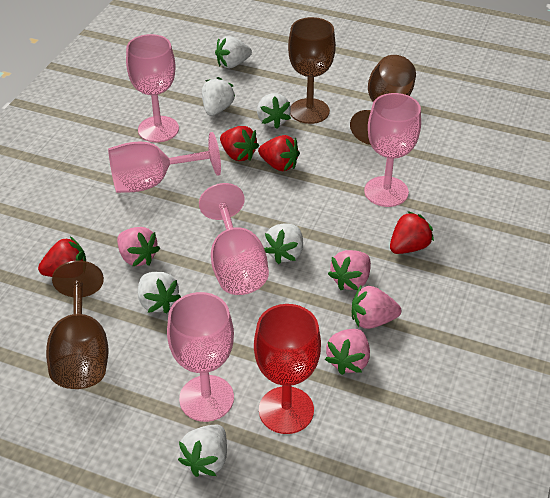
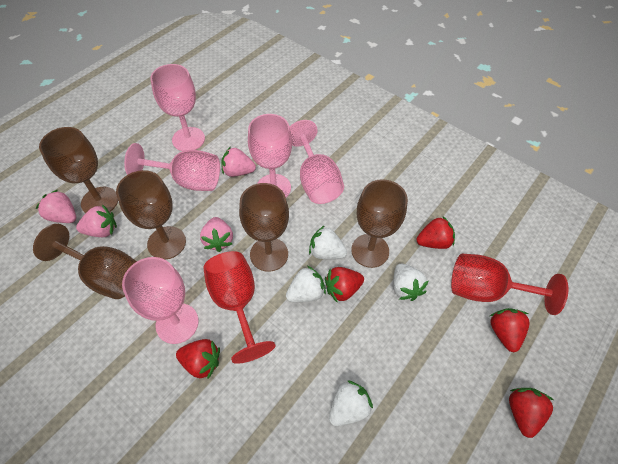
brown goblet: 3 -> 5
red goblet: 1 -> 2
red strawberry: 4 -> 5
white strawberry: 6 -> 4

